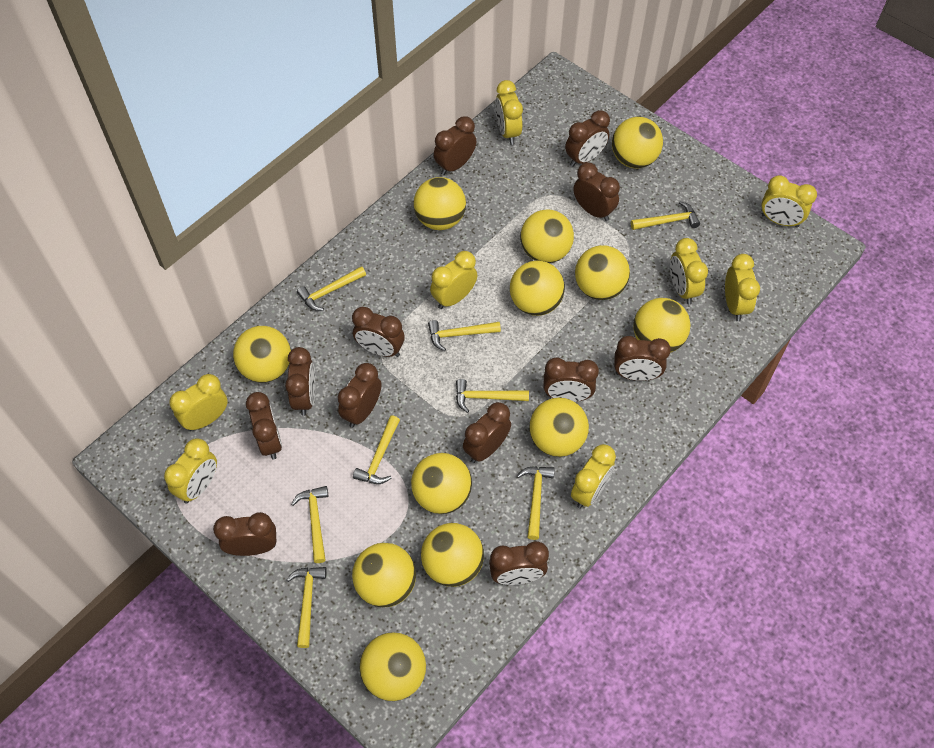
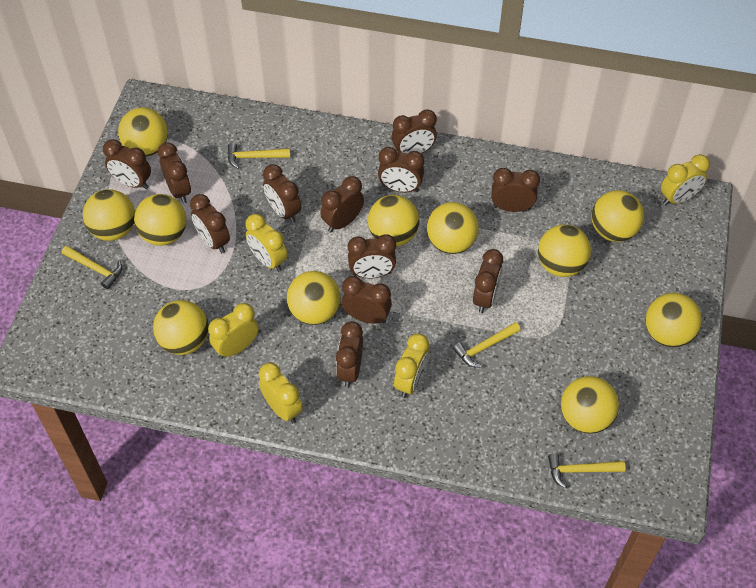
yellow ball: 12 -> 11
yellow clock: 8 -> 5
yellow hammer: 8 -> 4

